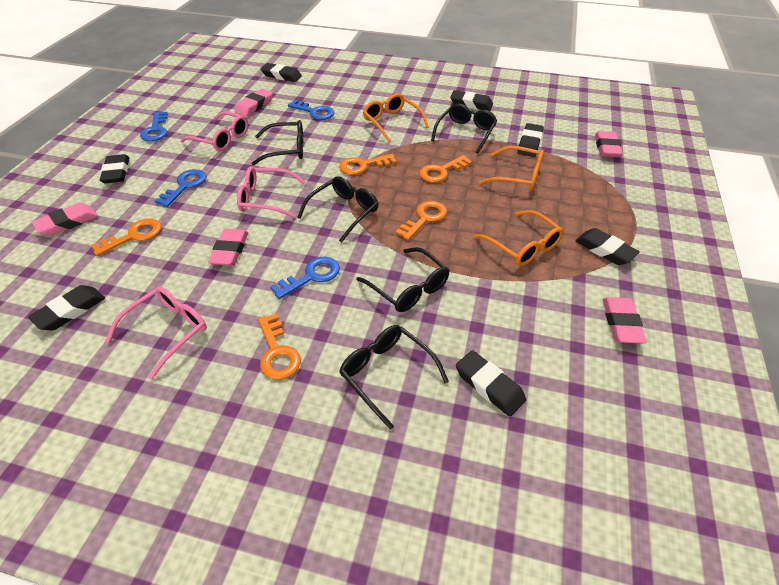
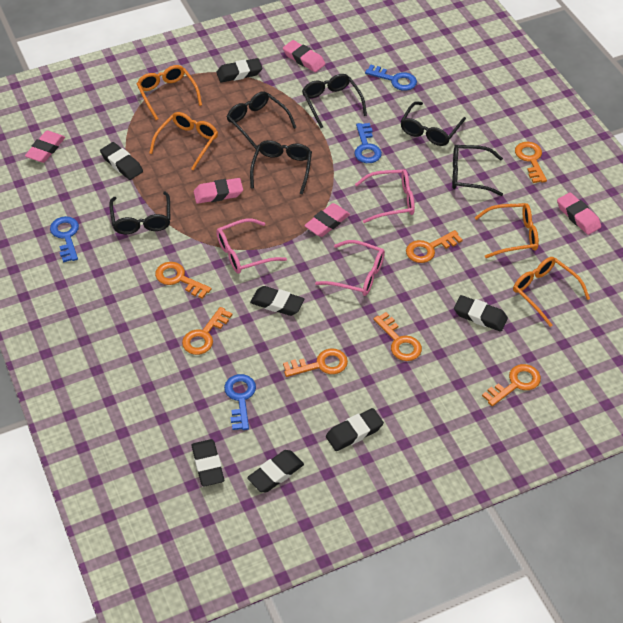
black glasses: 5 -> 6
orange glasses: 3 -> 4
orange key: 5 -> 7

